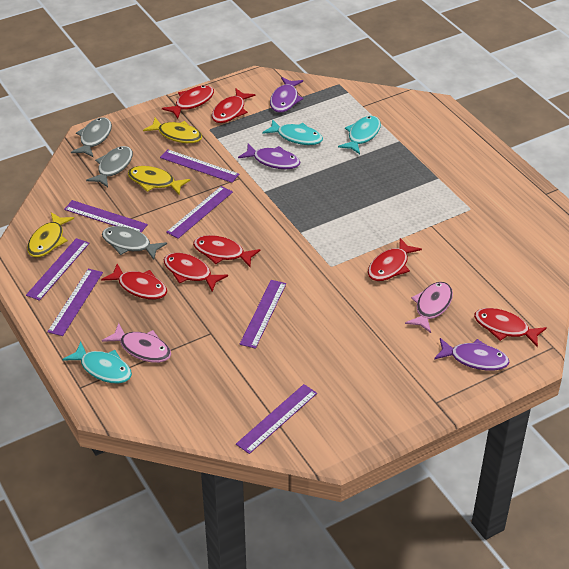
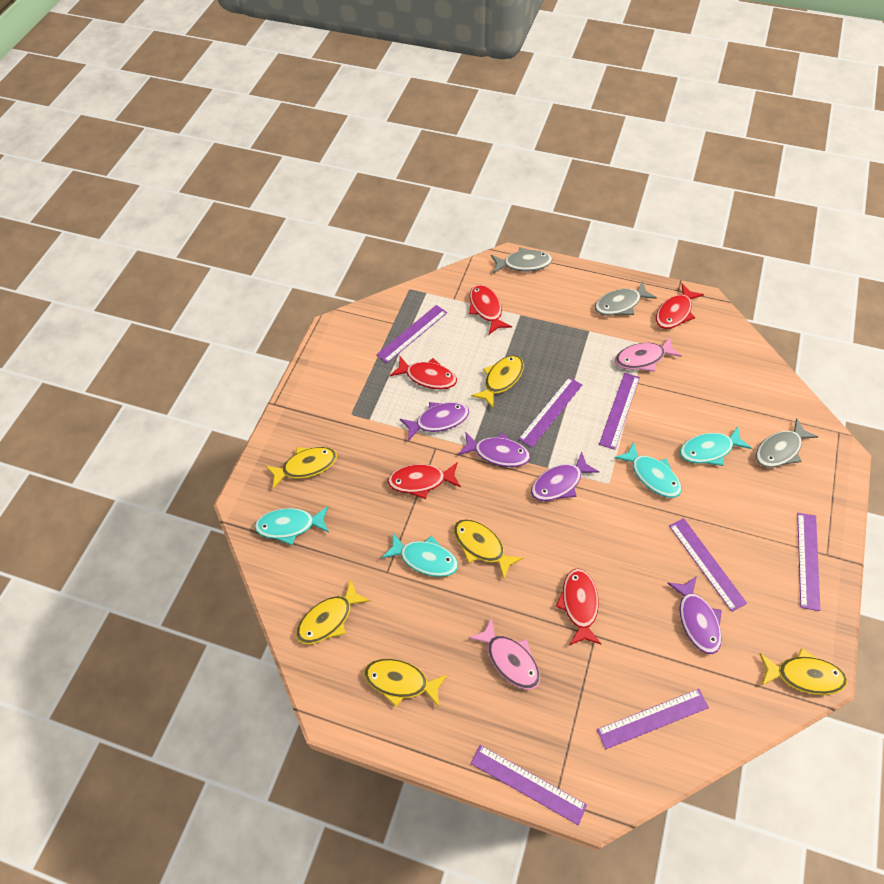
purple fish: 3 -> 4
red fish: 7 -> 5
turquoise fish: 3 -> 4
yellow fish: 3 -> 6

